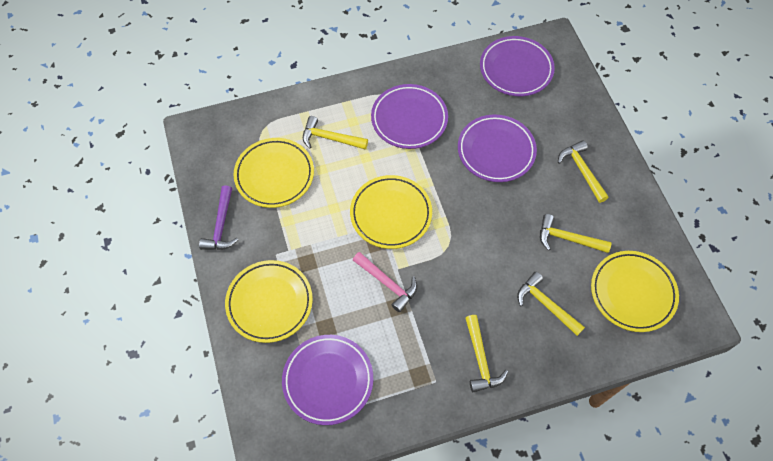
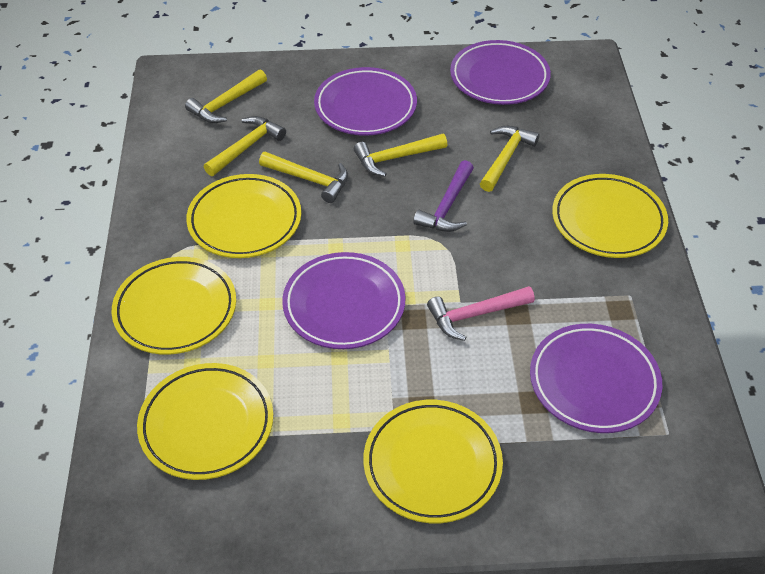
yellow plate: 4 -> 5

